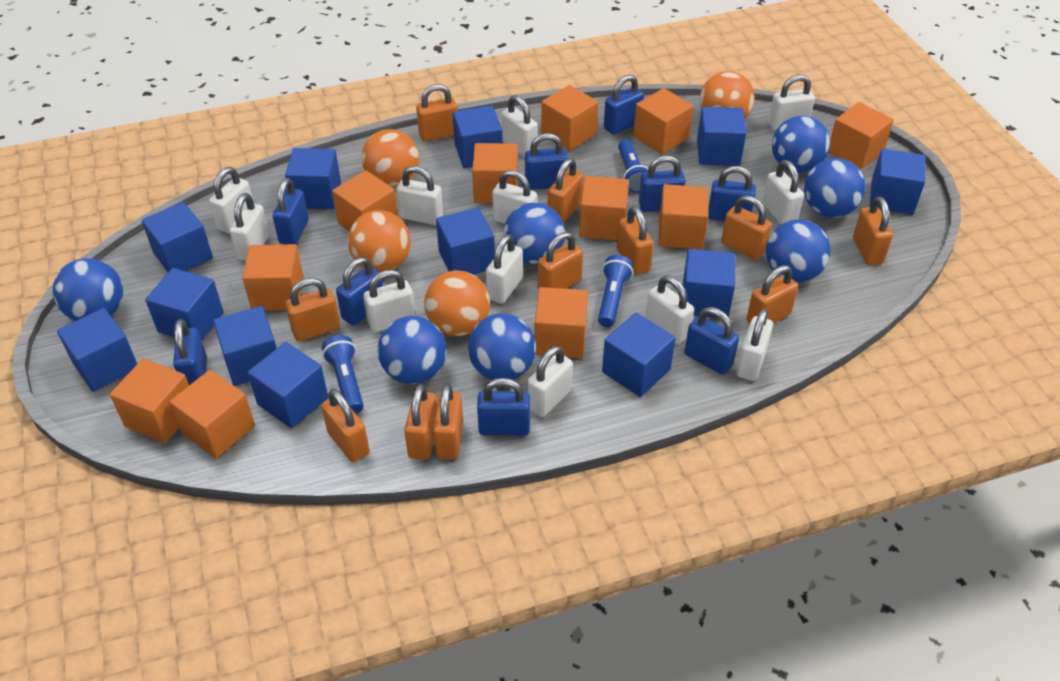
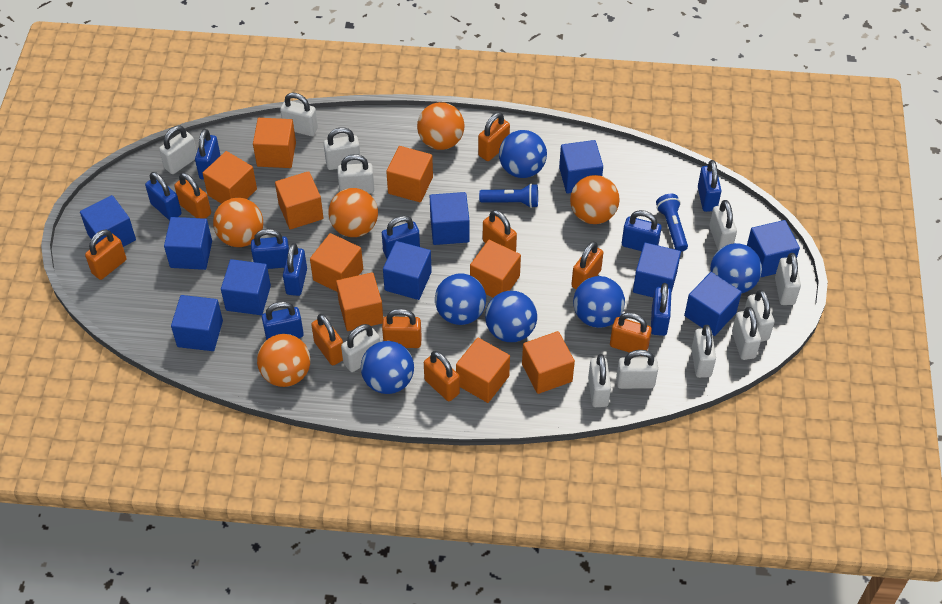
blue ball: 7 -> 6
blue cube: 12 -> 10
blue flashlight: 3 -> 2
orange ball: 4 -> 5
orange cube: 11 -> 9
orange padlock: 11 -> 9

